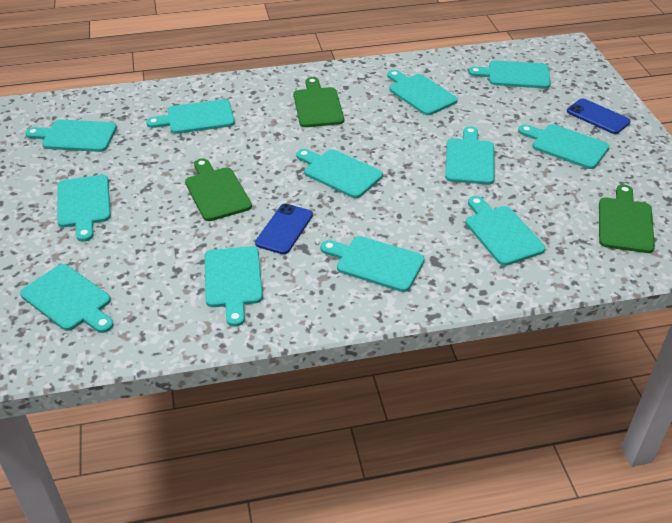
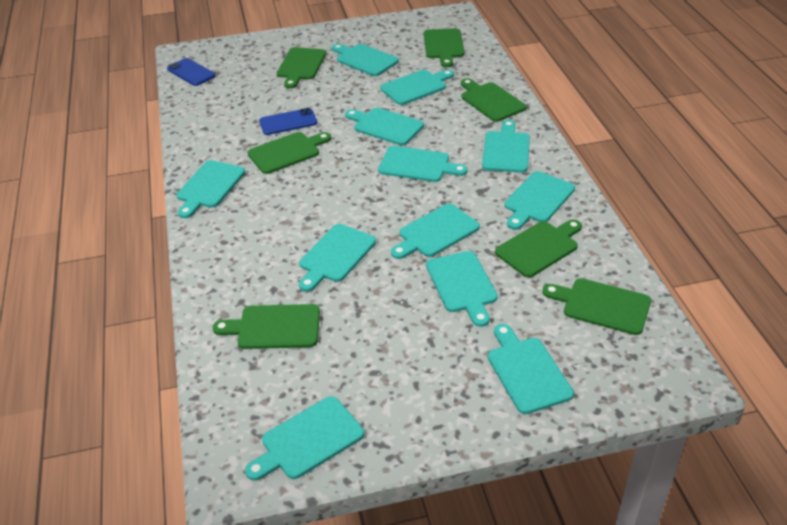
green cutting board: 3 -> 7

